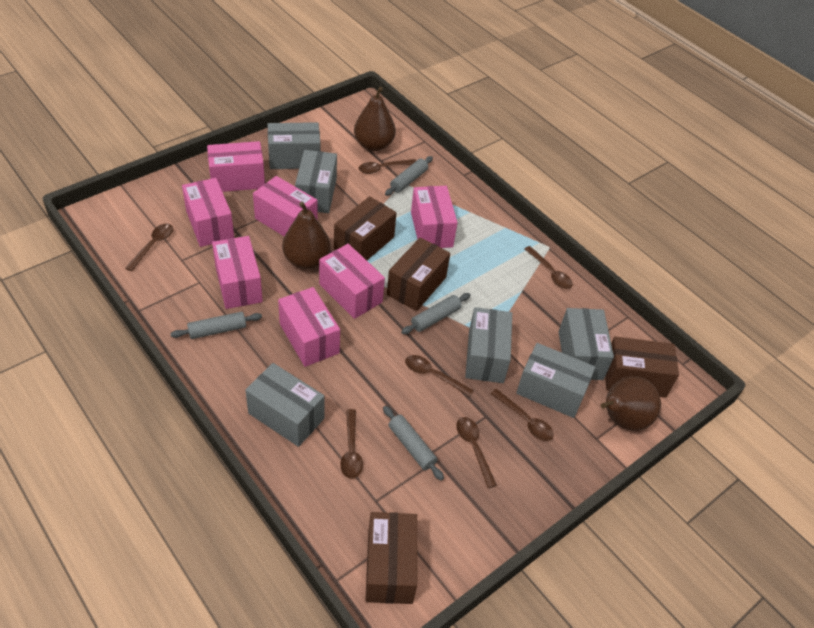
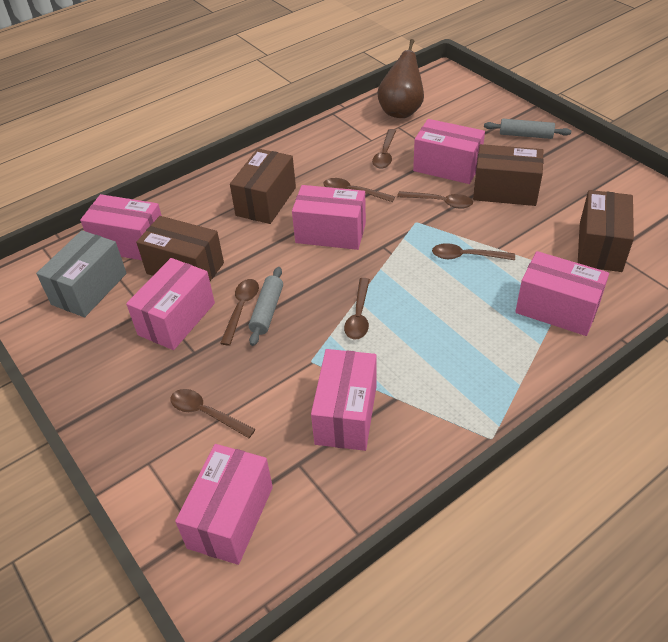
brown pear: 3 -> 1
grey box: 6 -> 1
grey rolling pin: 4 -> 2

